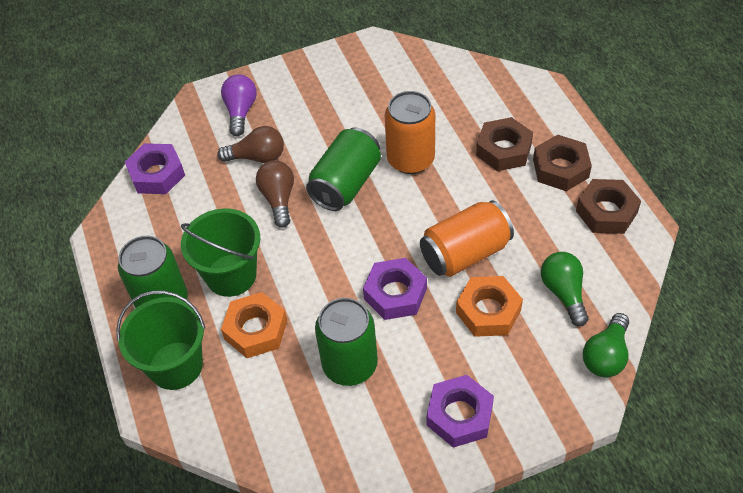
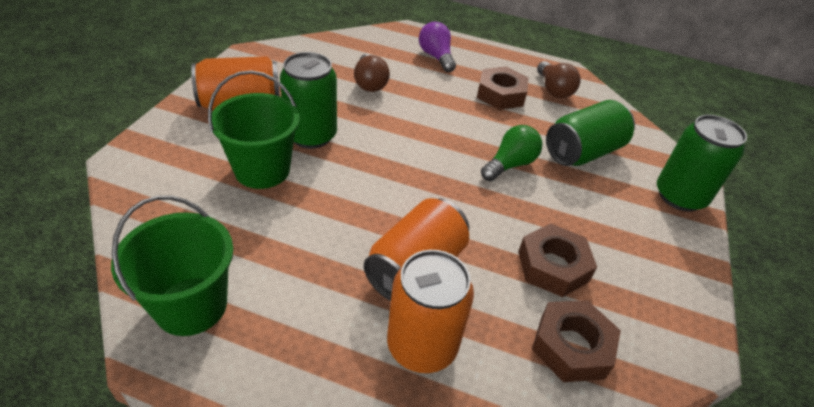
green light bulb: 2 -> 1
orange can: 2 -> 3
orange nut: 2 -> 0
purple nut: 3 -> 0

